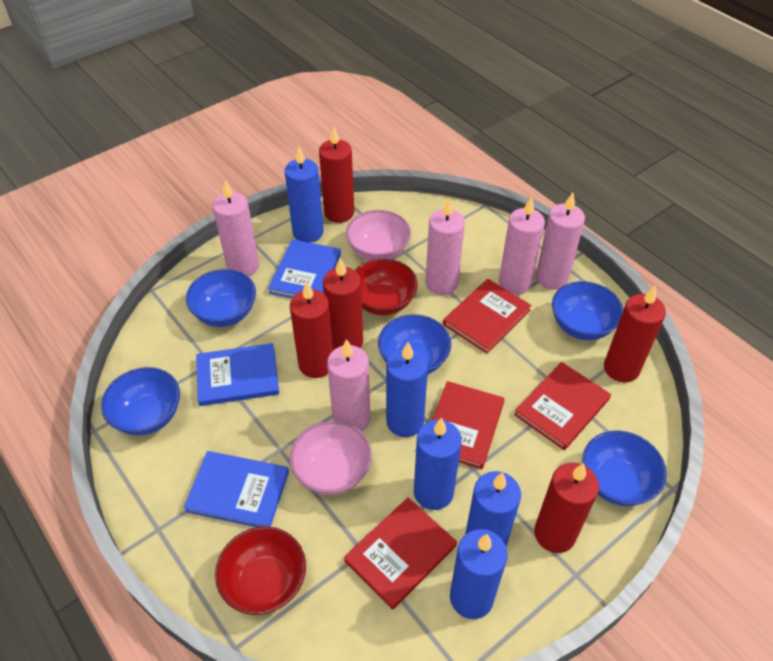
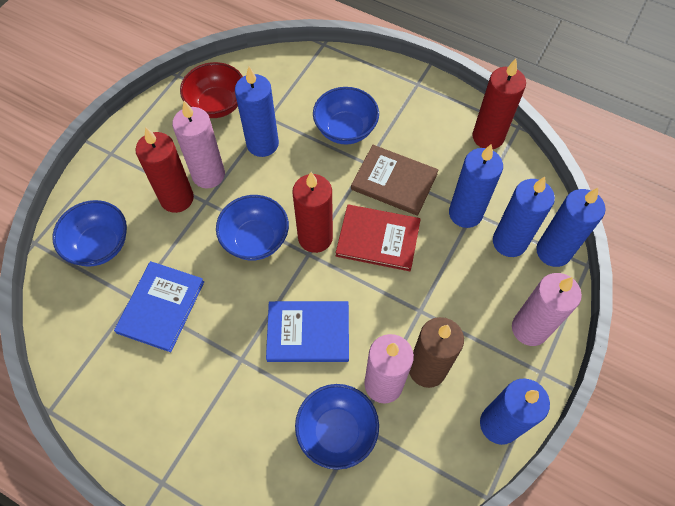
blue book: 3 -> 2
blue bowl: 5 -> 4
brown book: 0 -> 1
brown candle: 0 -> 1
pink bowl: 2 -> 0
pink candle: 5 -> 3
red book: 4 -> 1
red bowl: 2 -> 1
red candle: 5 -> 3

